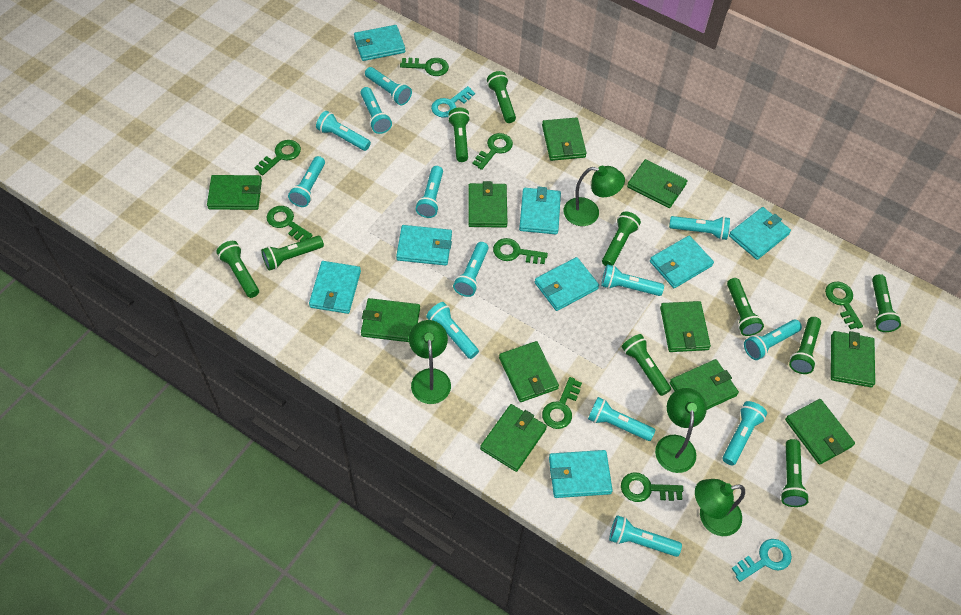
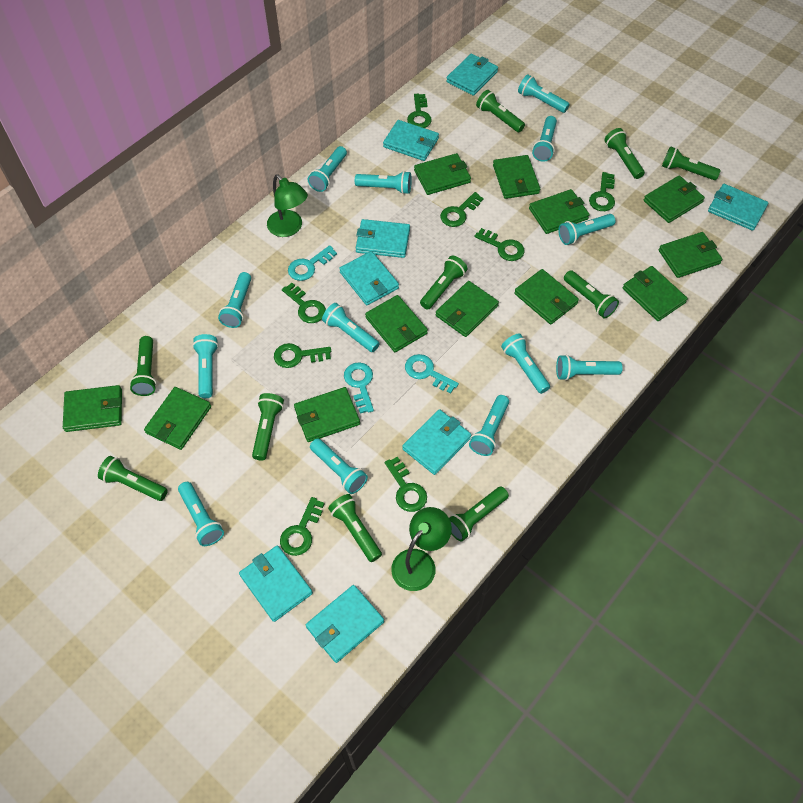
green lamp: 4 -> 2
green wallet: 11 -> 12
turquoise key: 2 -> 3

